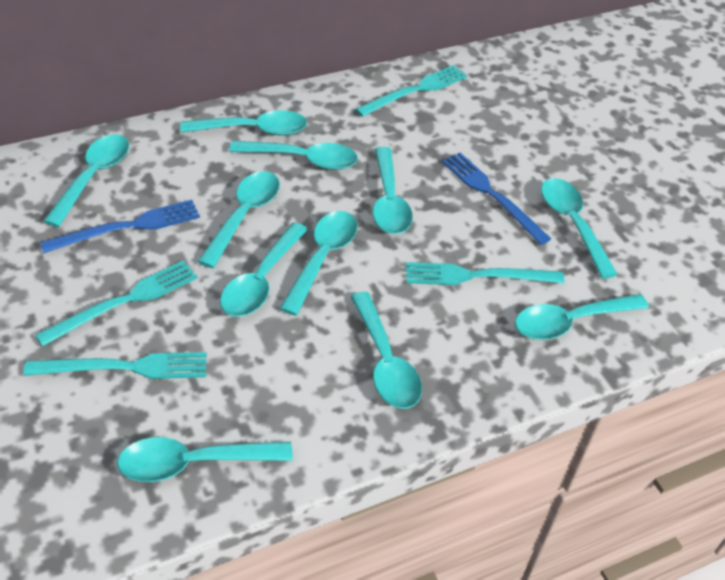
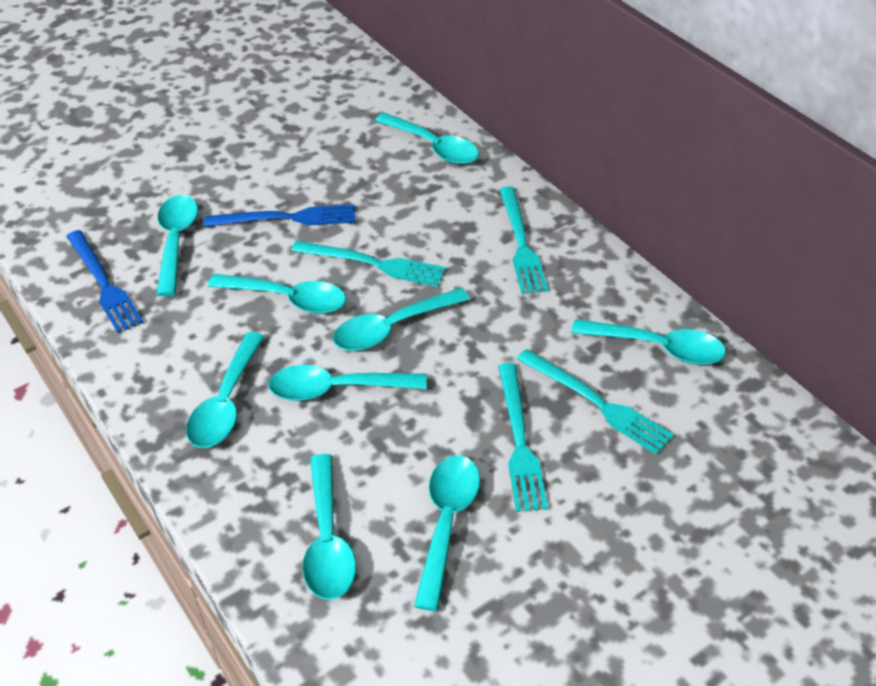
turquoise spoon: 11 -> 9

